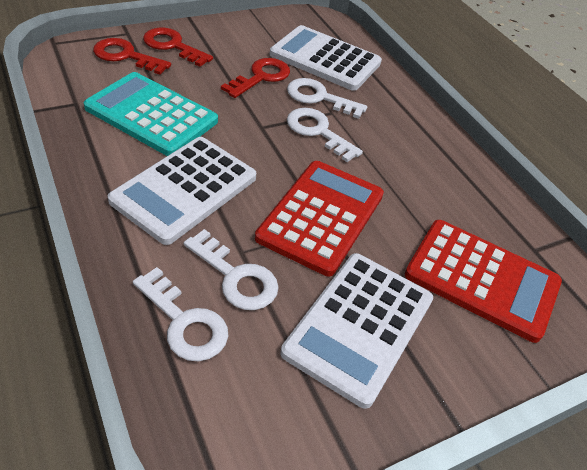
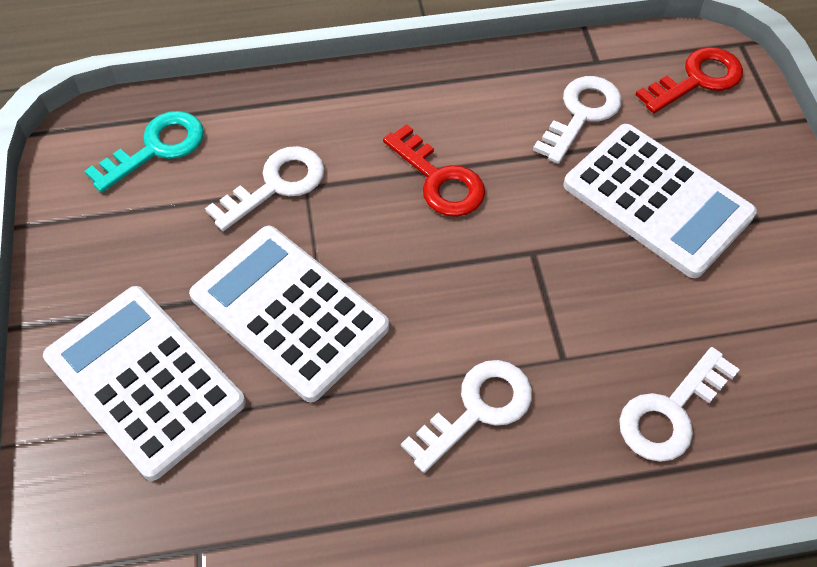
red calculator: 2 -> 0
red key: 3 -> 2
turquoise calculator: 1 -> 0
turquoise key: 0 -> 1

